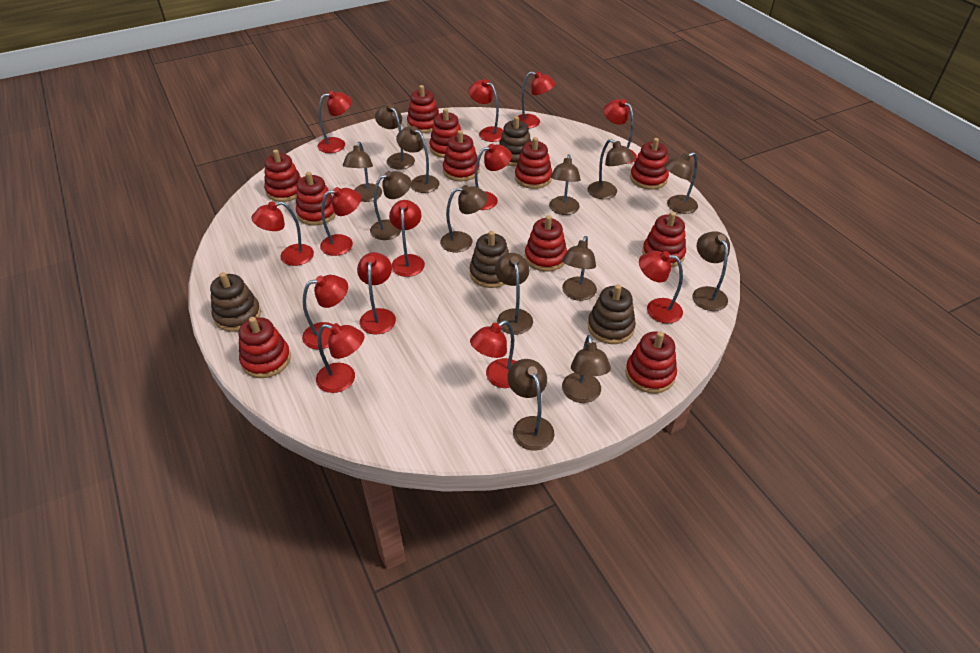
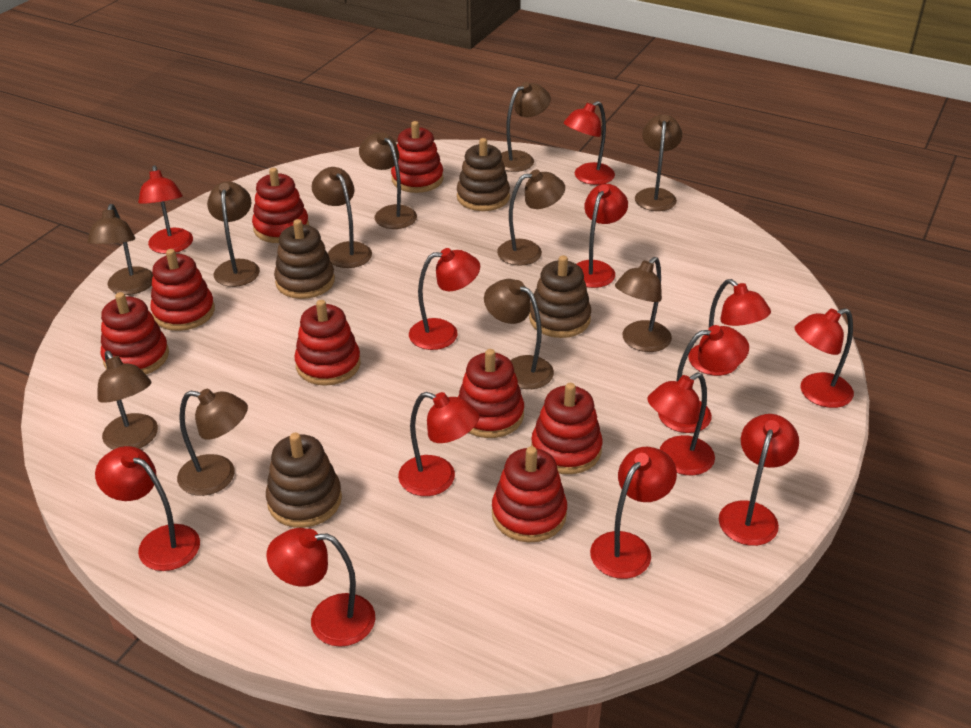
brown lamp: 13 -> 11
red stacking toy: 11 -> 8

